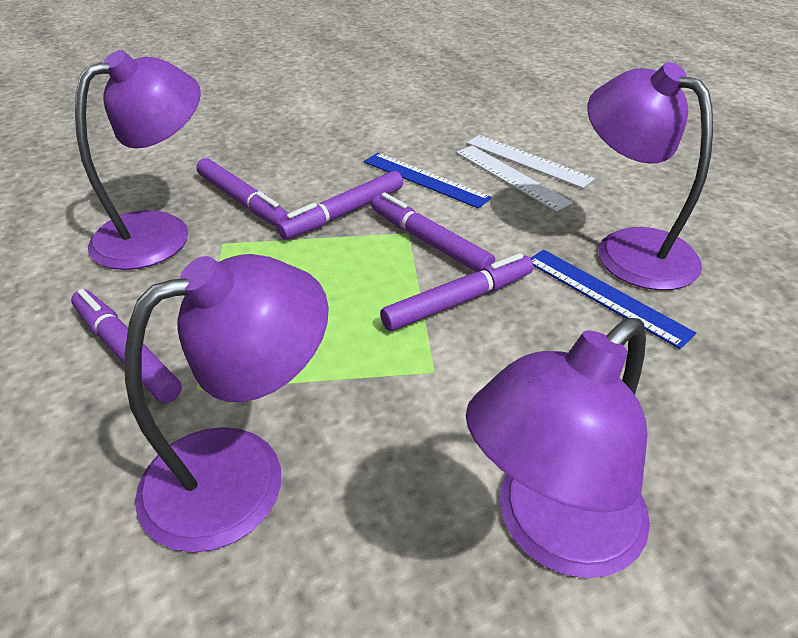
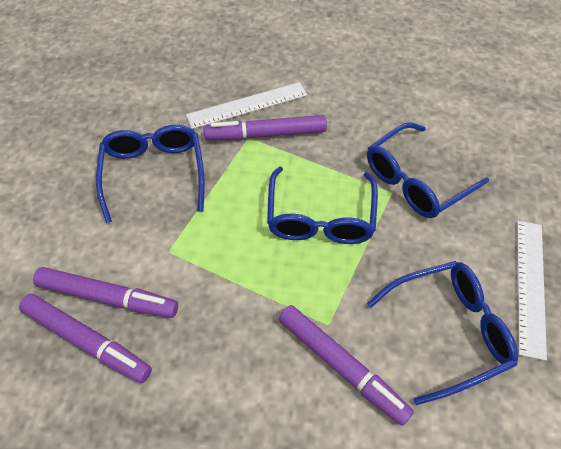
blue glasses: 0 -> 4
blue ruler: 2 -> 0
purple lamp: 4 -> 0
purple marker: 5 -> 4

